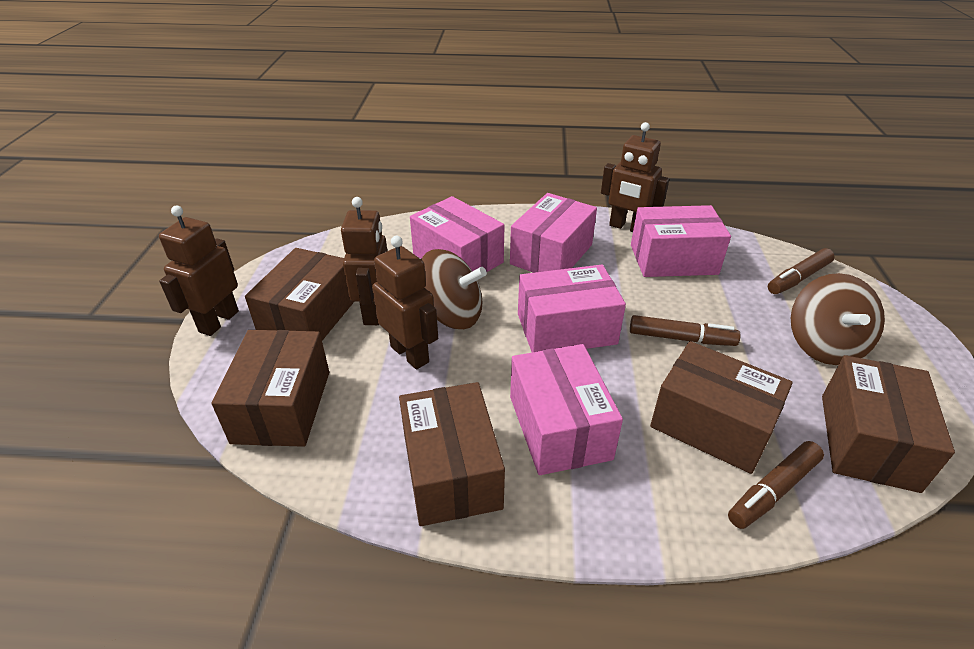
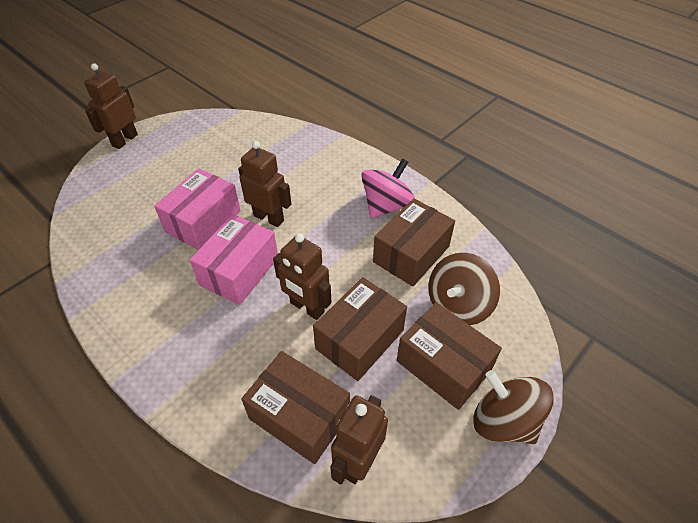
brown box: 5 -> 4
brown marker: 3 -> 0
pink box: 5 -> 2
pink spinning top: 0 -> 1

